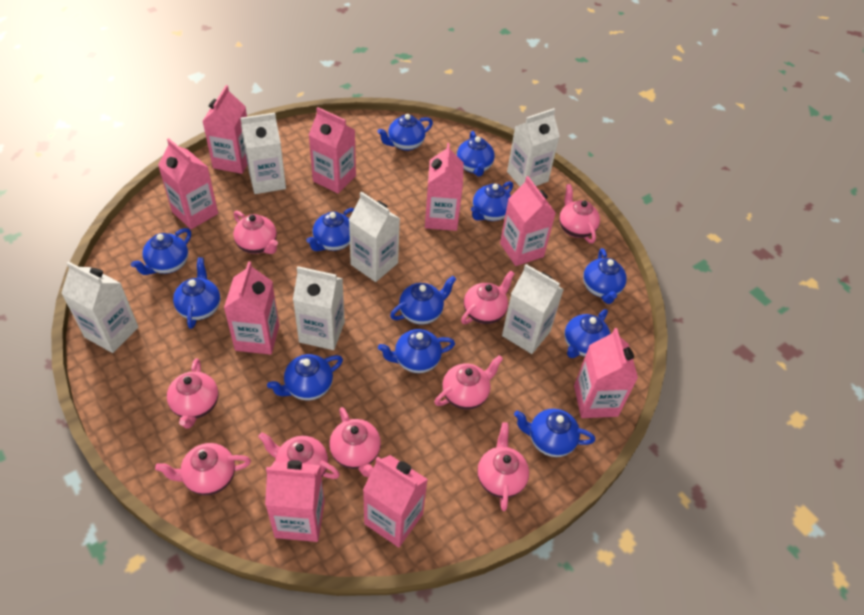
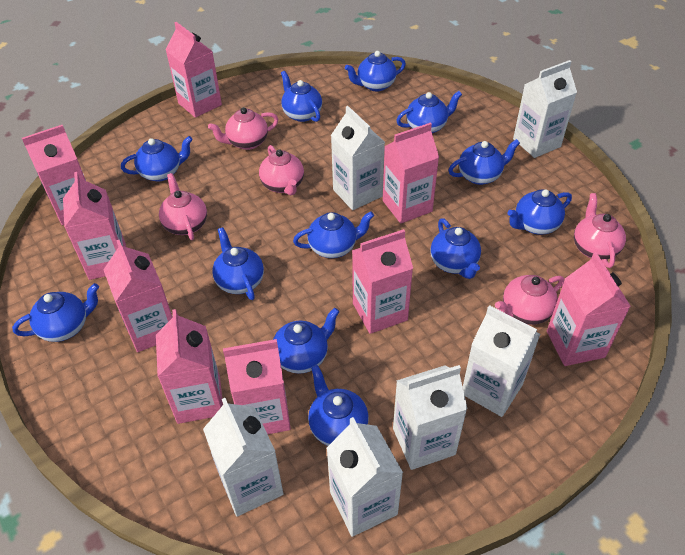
pink teapot: 9 -> 5

